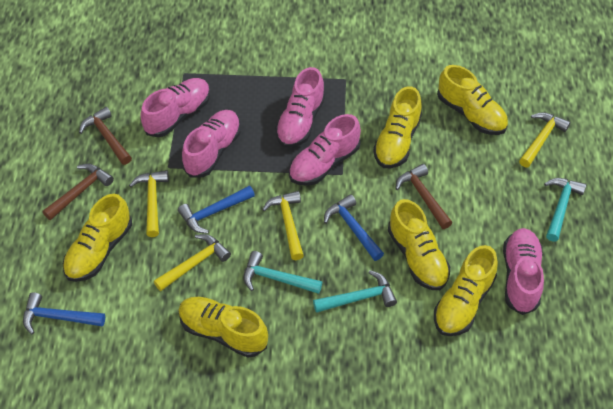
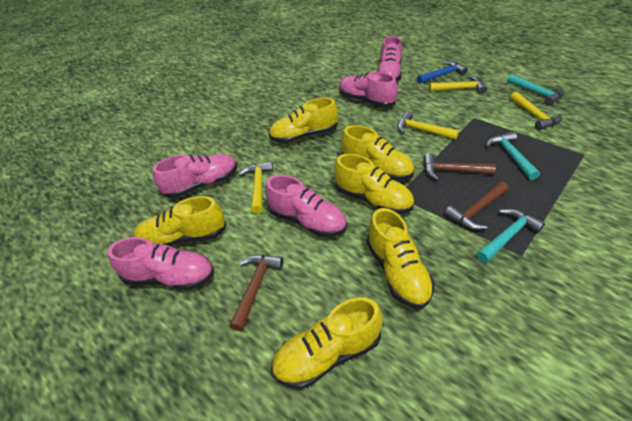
blue hammer: 3 -> 1

